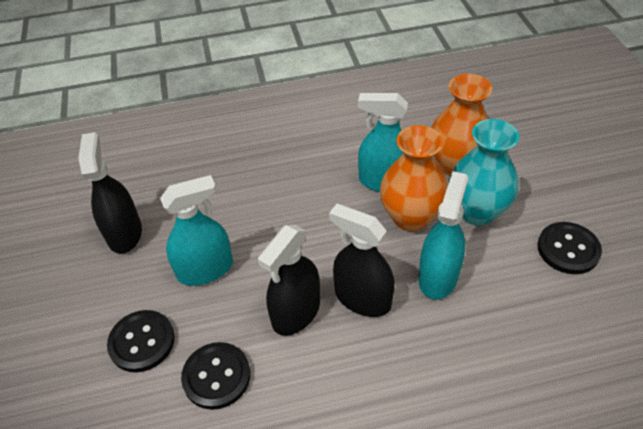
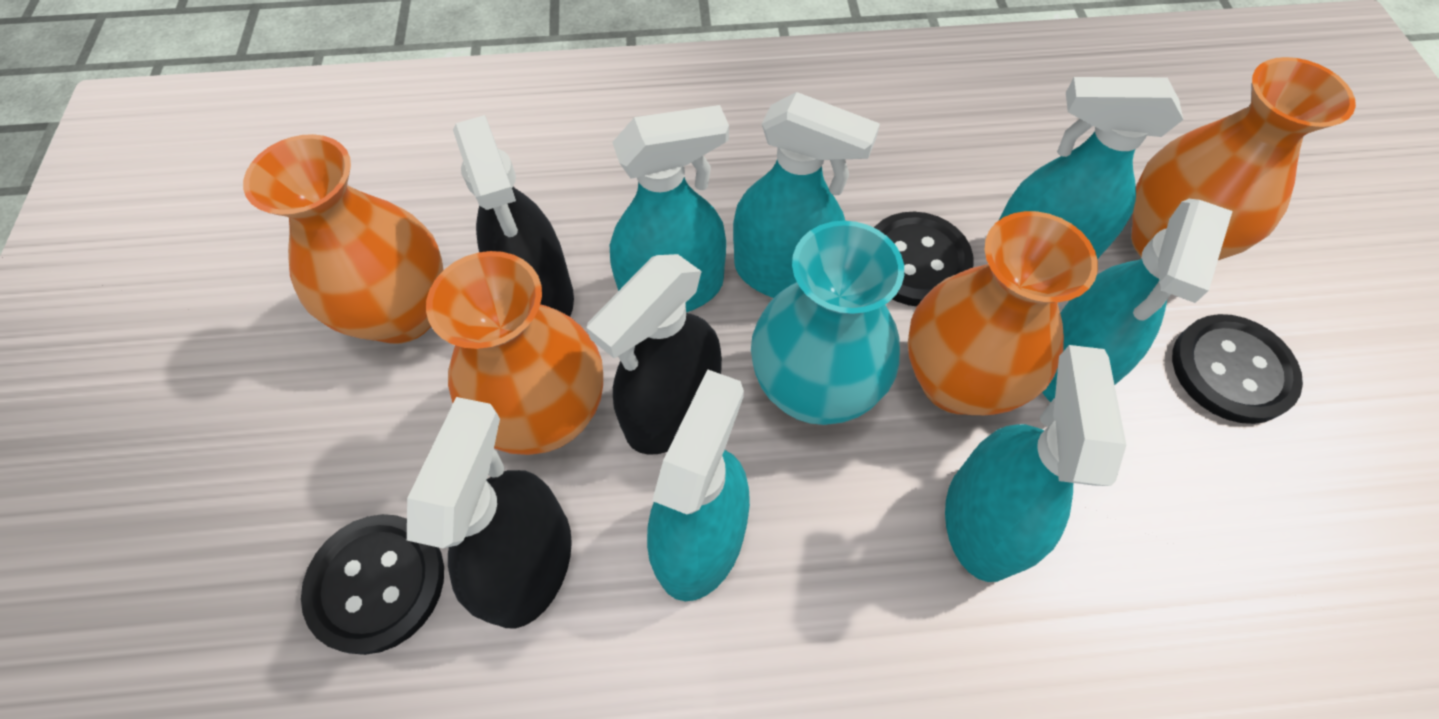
orange vase: 2 -> 4
turquoise spray bottle: 3 -> 6

